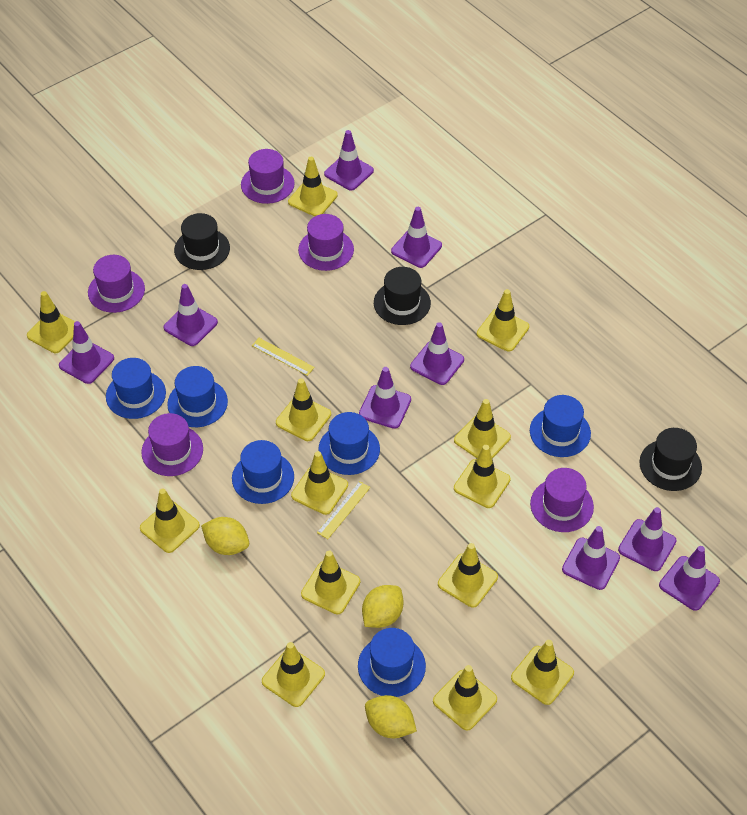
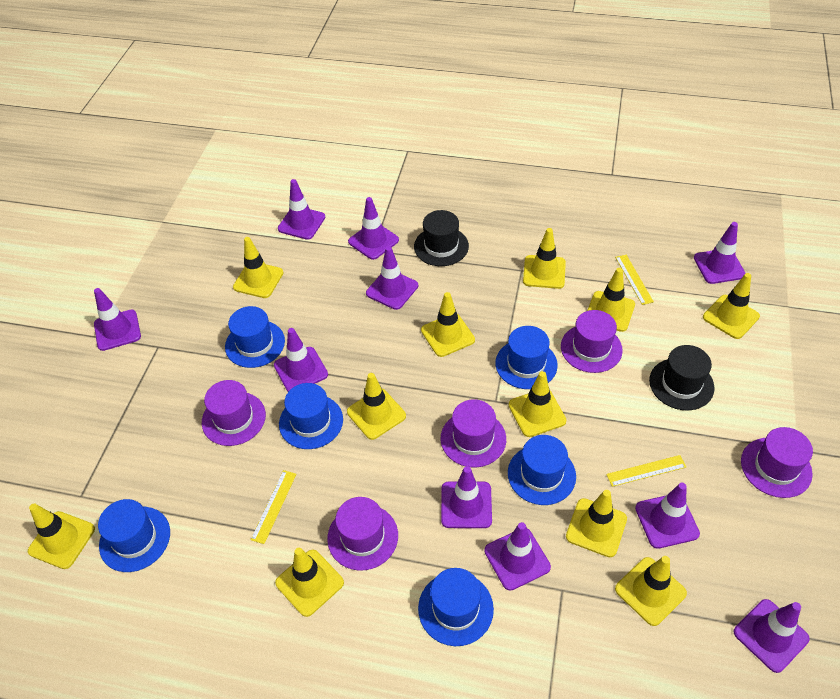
black hat: 3 -> 2
purple traffic cone: 9 -> 10
yellow lemon: 3 -> 0
yellow ruler: 2 -> 3
yellow traffic cone: 13 -> 11

